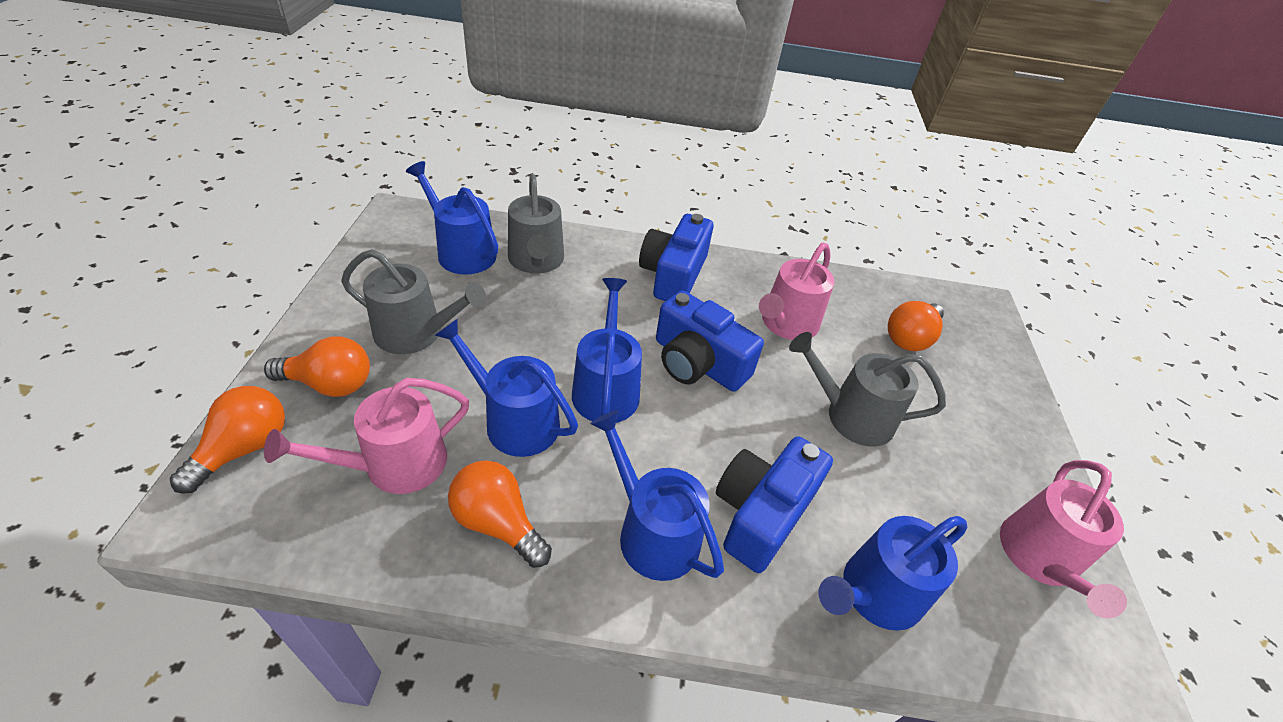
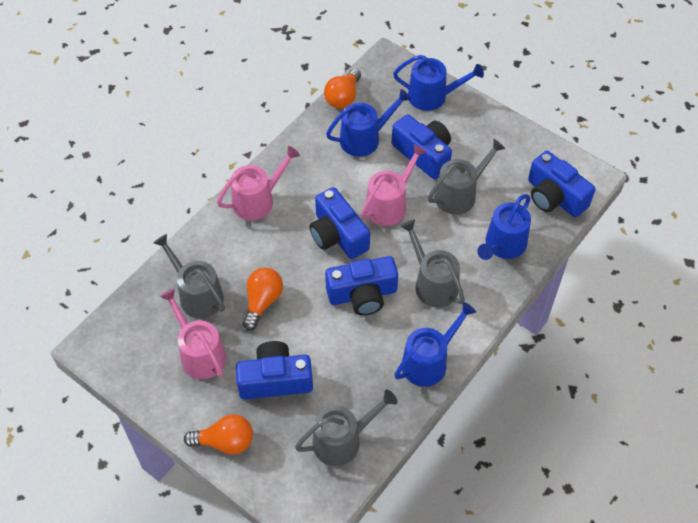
blue camera: 3 -> 5
blue watering can: 5 -> 4
grey watering can: 3 -> 4
orange light bulb: 4 -> 3

